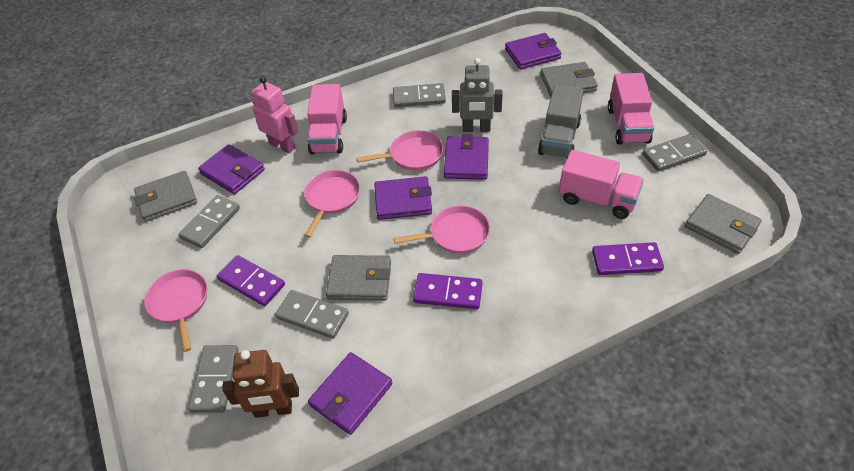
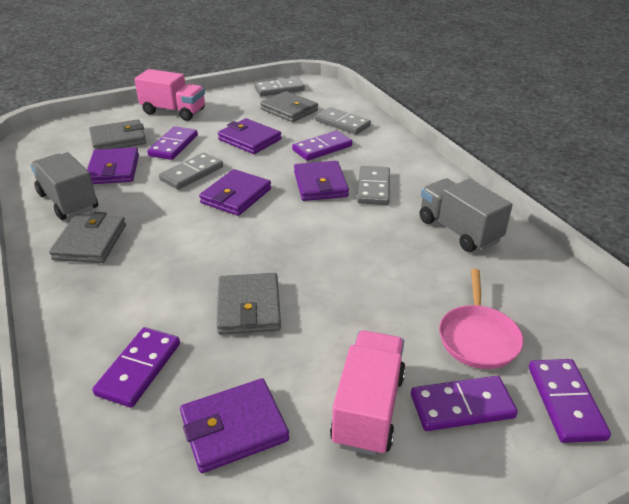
brown robot: 1 -> 0
grey domino: 5 -> 4
grey robot: 1 -> 0
grey truck: 1 -> 2
pink pan: 4 -> 1
pink robot: 1 -> 0
pink truck: 3 -> 2
purple domino: 3 -> 5

